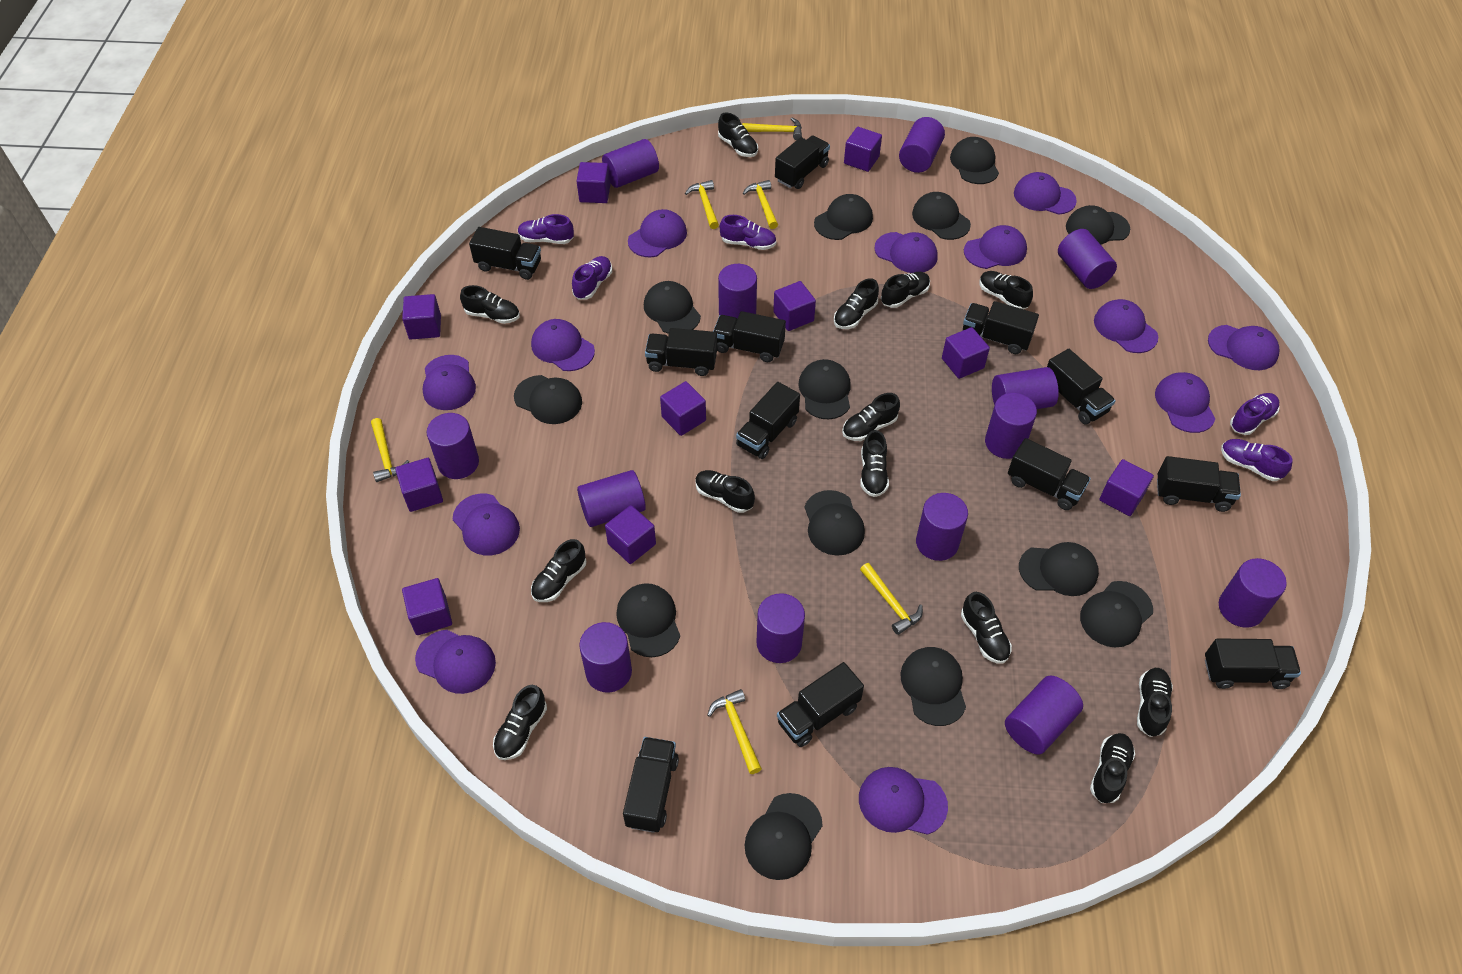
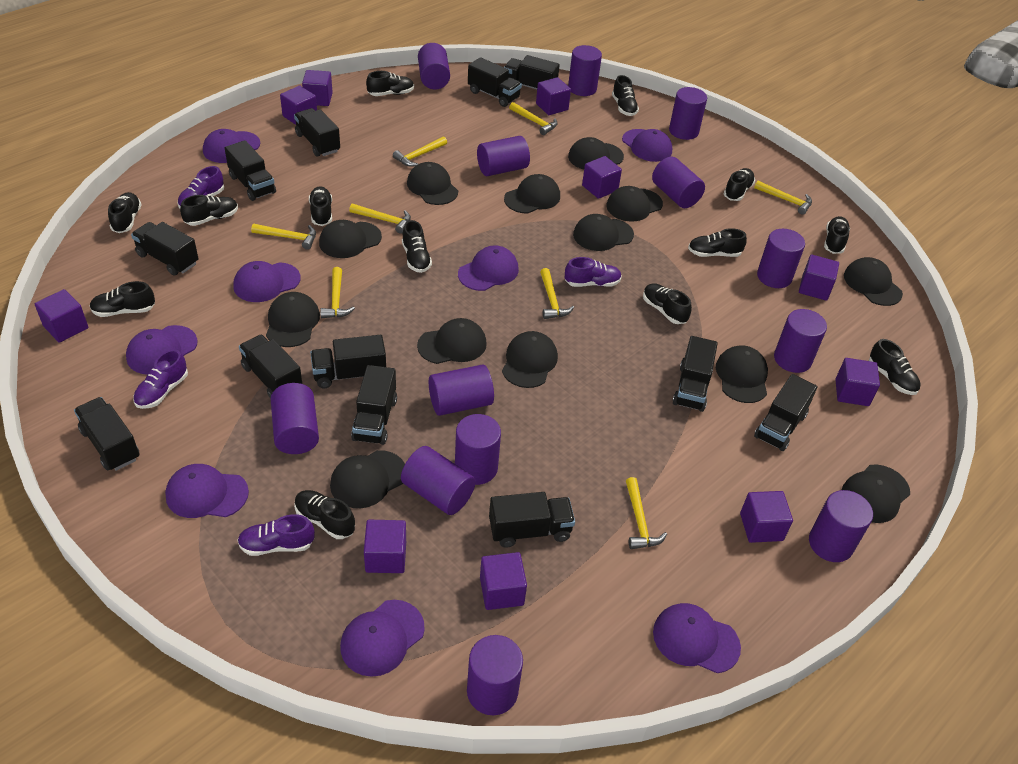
purple cap: 12 -> 8
purple shoe: 5 -> 4
yellow hammer: 6 -> 8

